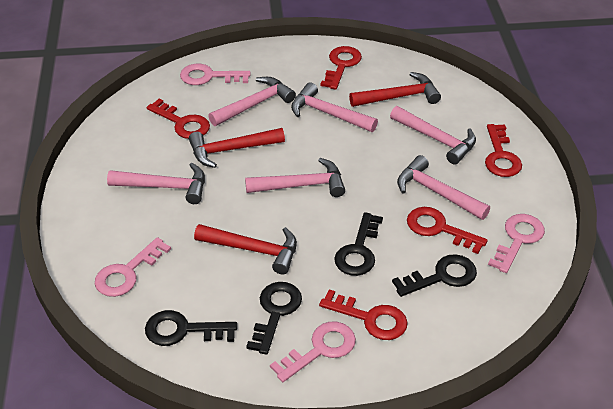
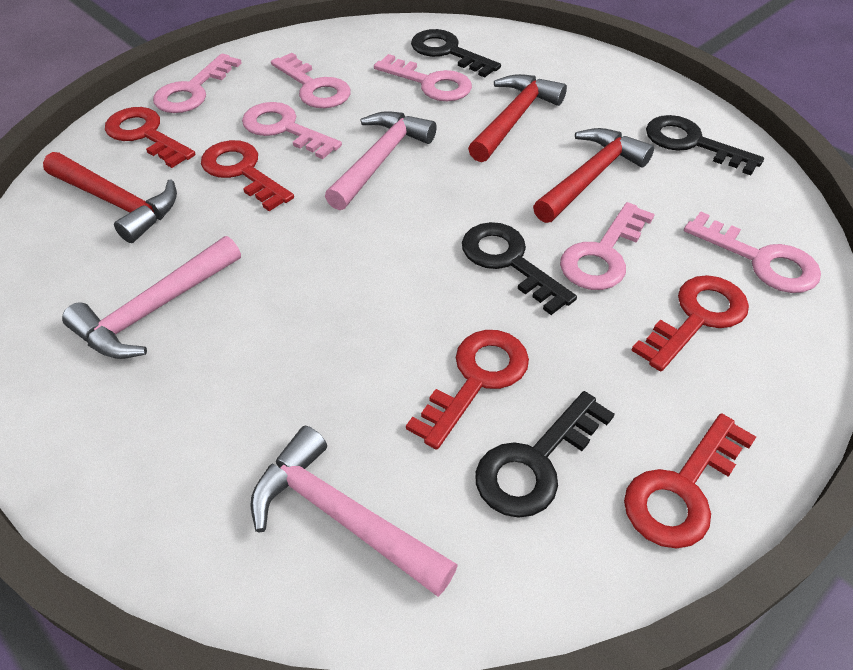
pink hammer: 6 -> 3
pink key: 4 -> 6

